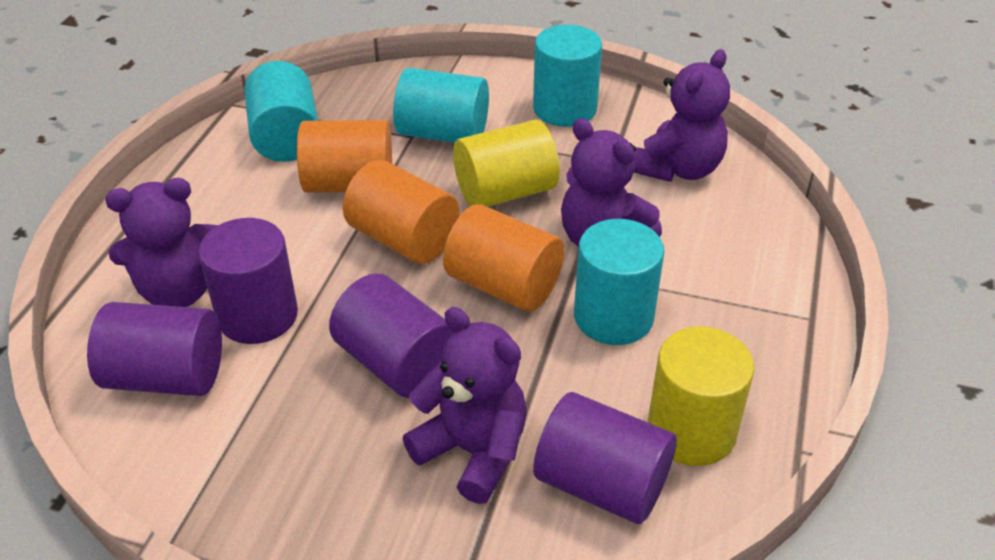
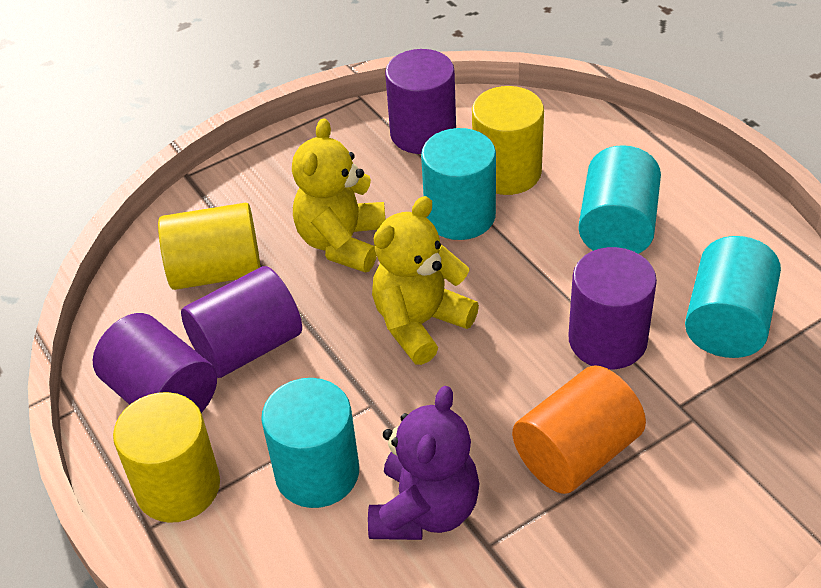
orange cylinder: 3 -> 1
purple teddy bear: 4 -> 1
yellow cylinder: 2 -> 3
yellow teddy bear: 0 -> 2

